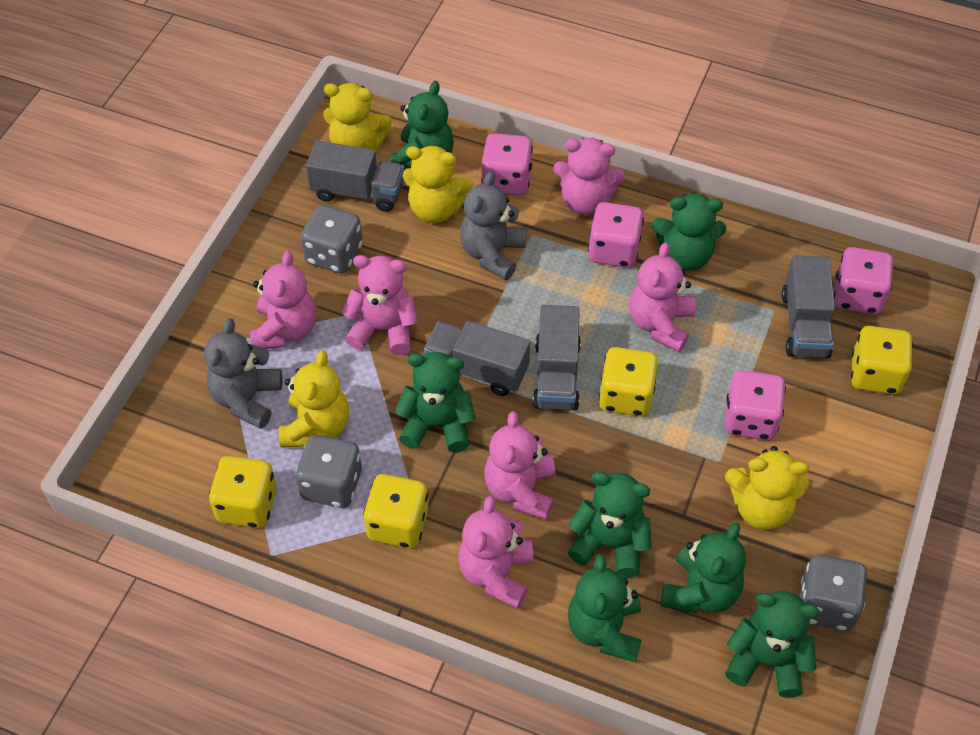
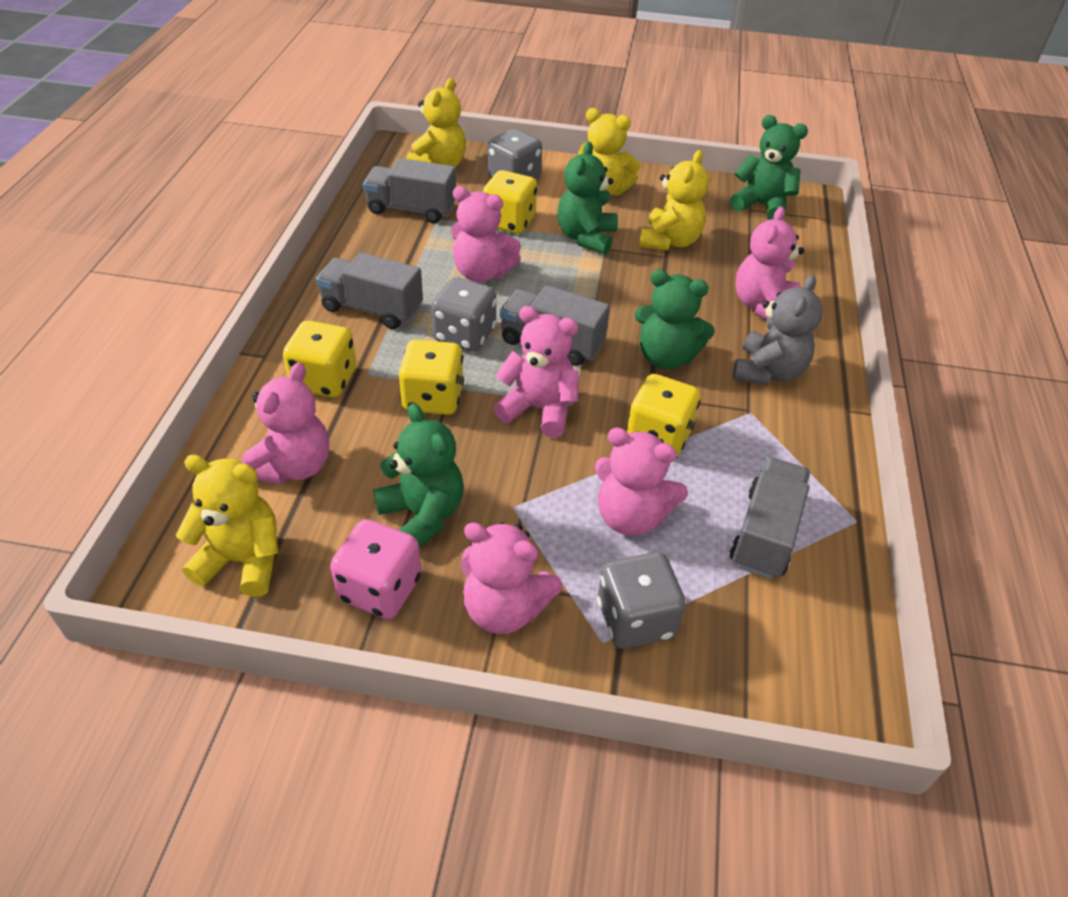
green teddy bear: 7 -> 4
grey teddy bear: 2 -> 1
pink dice: 4 -> 1

